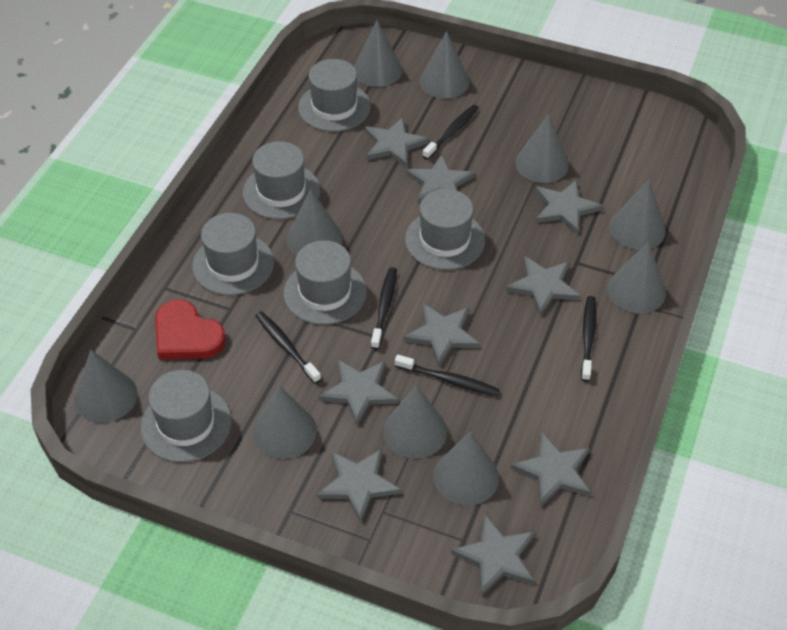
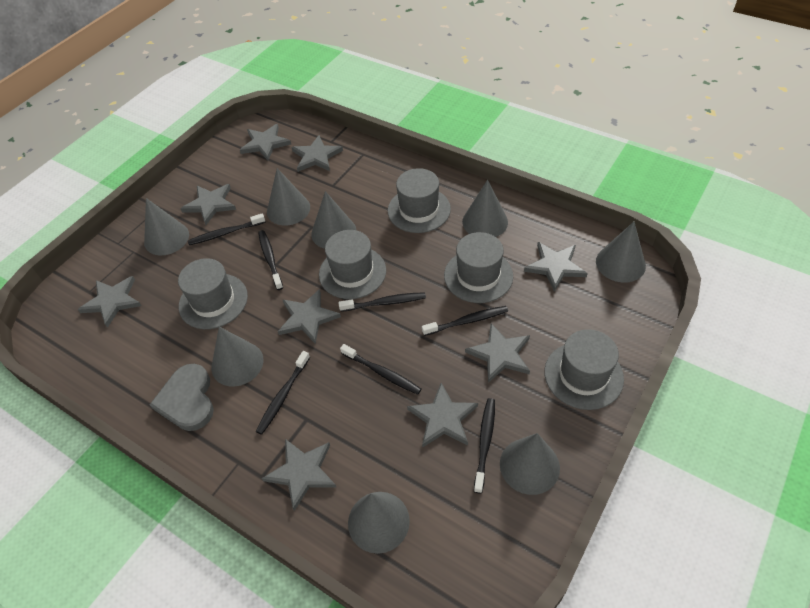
black toothbrush: 5 -> 7
grey cone: 10 -> 8
grey hat: 6 -> 5
grey heart: 0 -> 1
red heart: 1 -> 0

